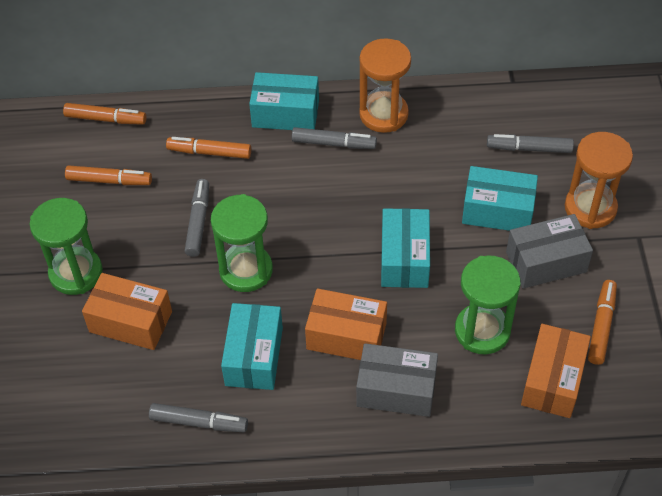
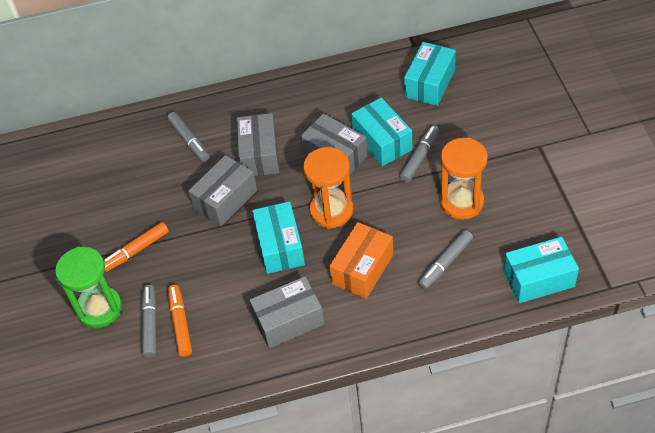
green hourglass: 3 -> 1
grey box: 2 -> 4
orange box: 3 -> 1
orange marker: 4 -> 2

